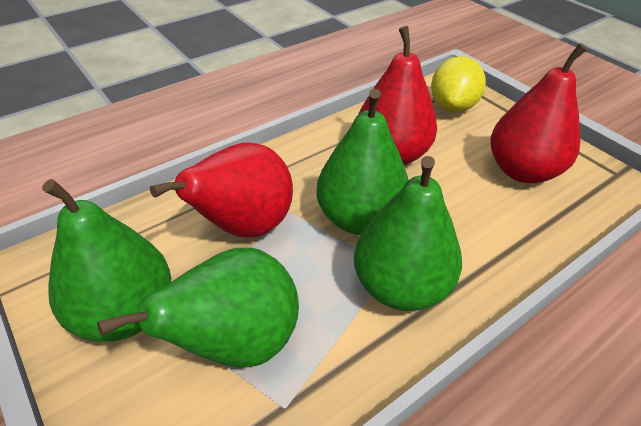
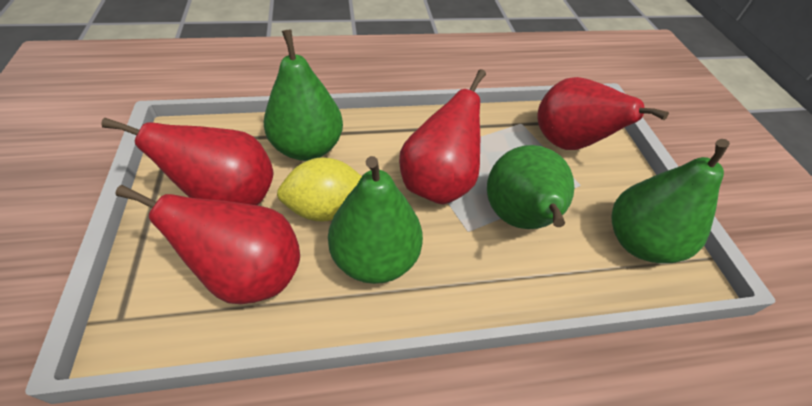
red pear: 3 -> 4

